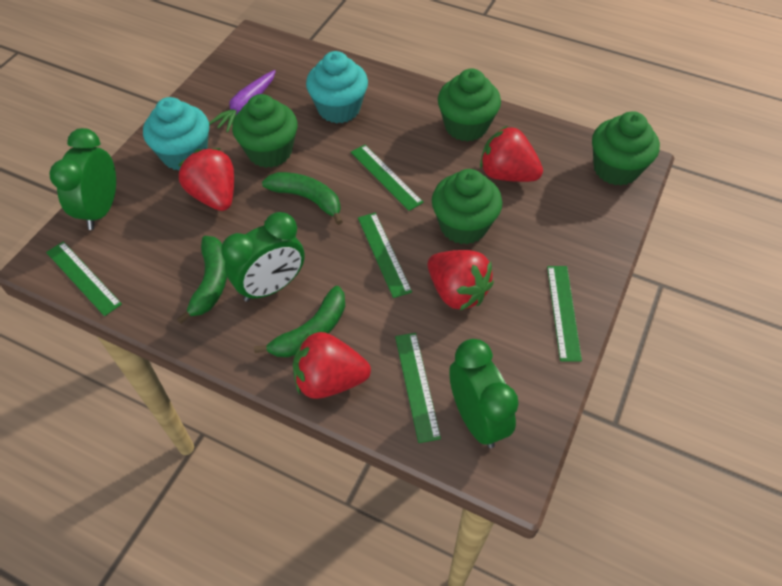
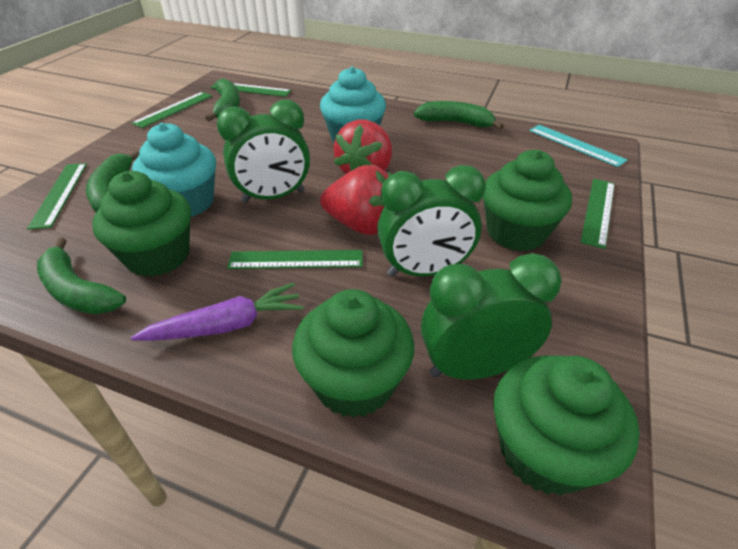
green banana: 3 -> 4
red strawberry: 4 -> 2
turquoise ruler: 0 -> 1

